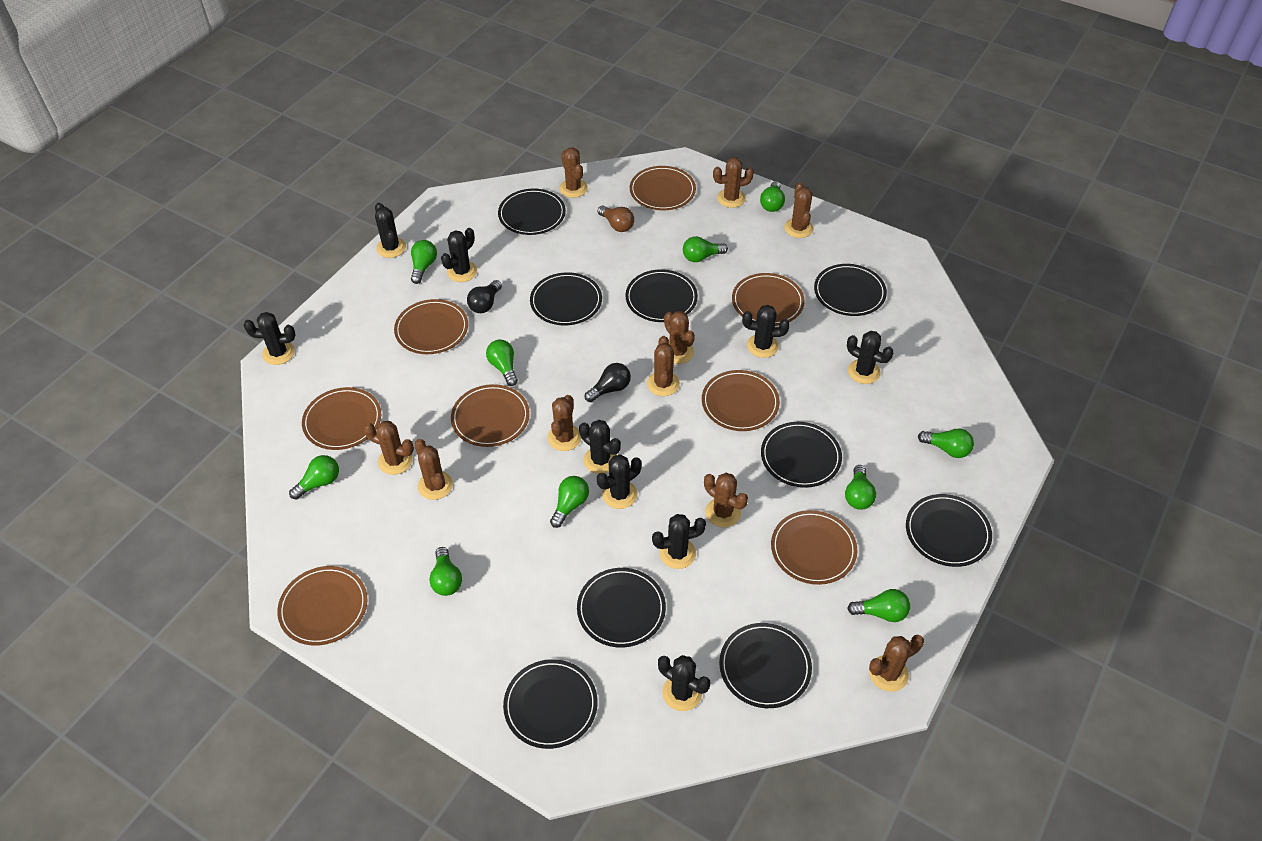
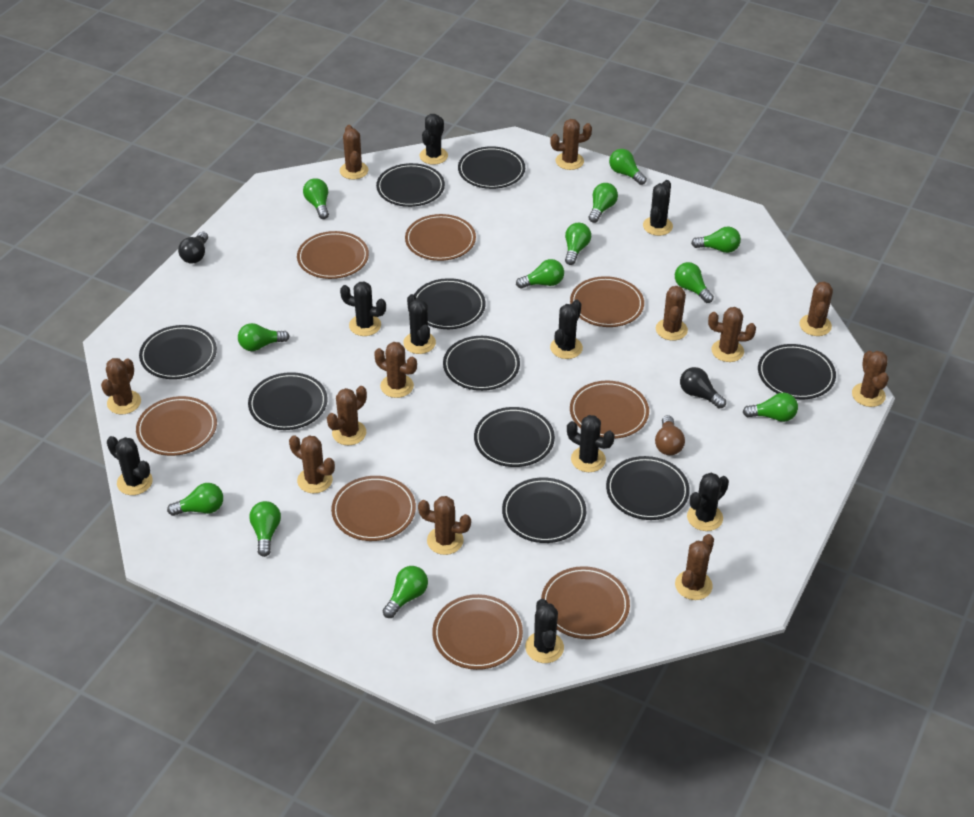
black plate: 9 -> 10
brown cactus: 10 -> 12
green light bulb: 10 -> 12

